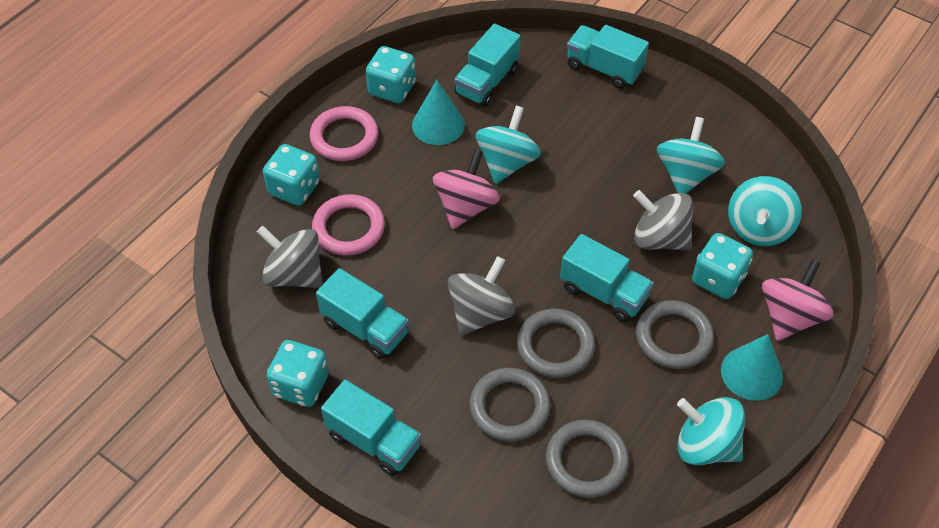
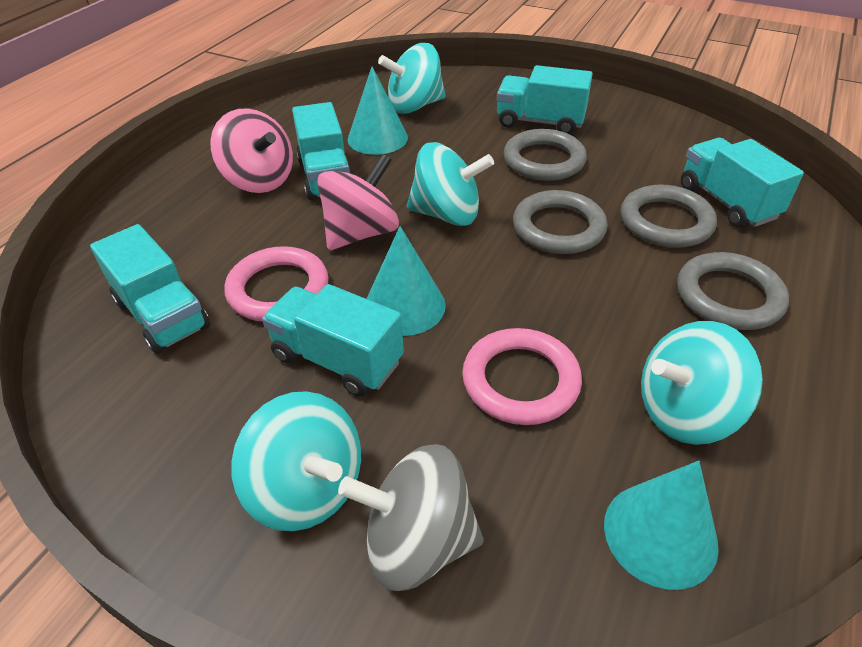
grey spinning top: 3 -> 1
turquoise cone: 2 -> 3
turquoise dice: 4 -> 0

